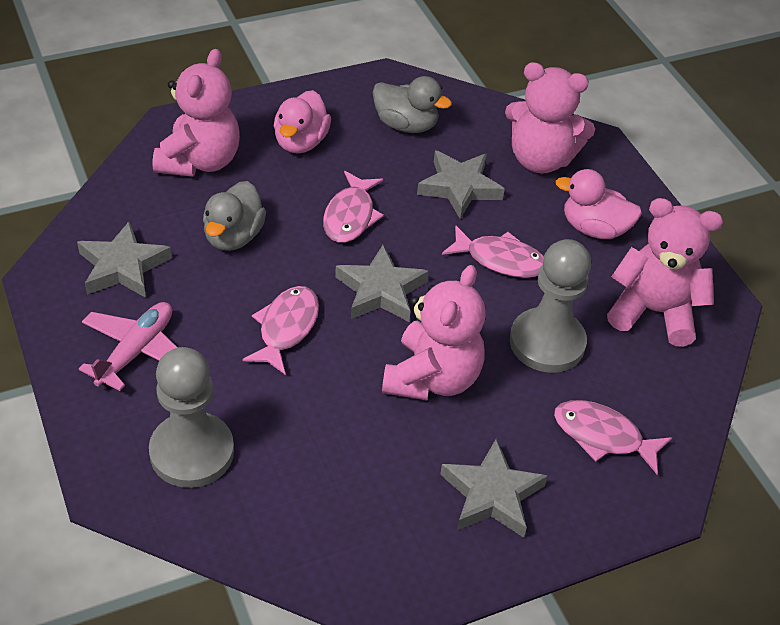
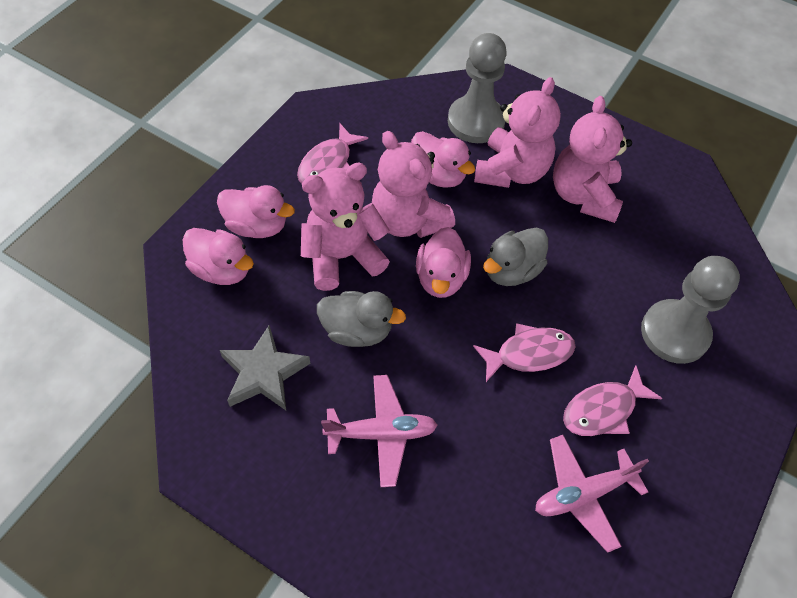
grey star: 4 -> 1
pink duck: 2 -> 4
pink fish: 4 -> 3
pink plane: 1 -> 2

